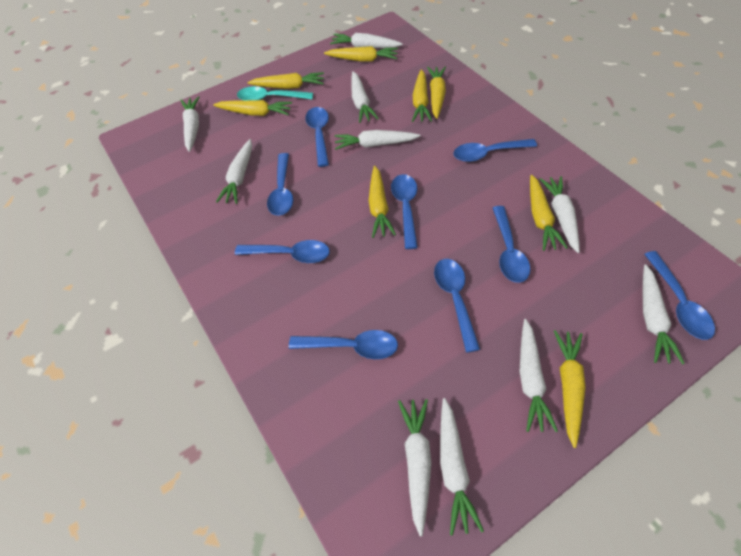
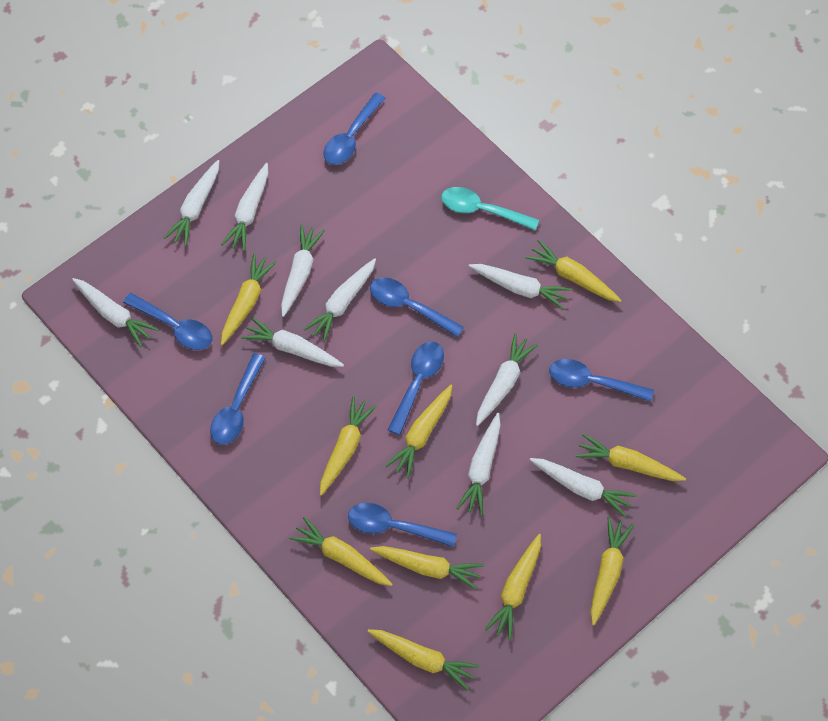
blue spoon: 9 -> 7
yellow carrot: 8 -> 10

